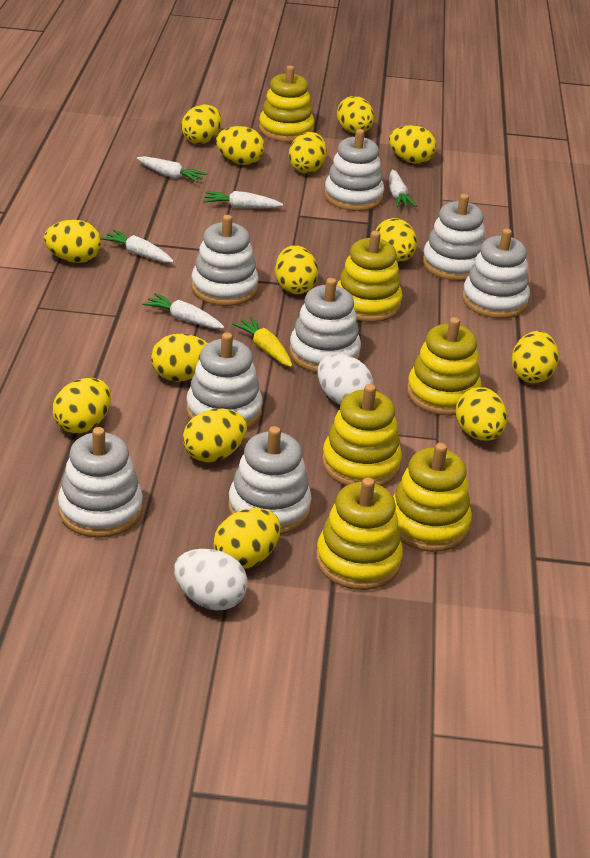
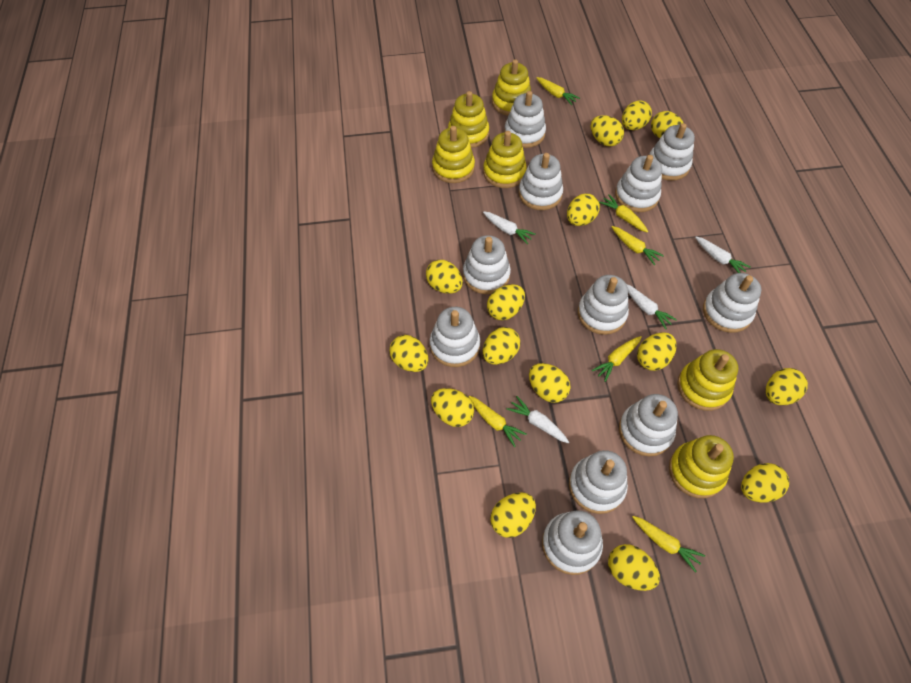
white carrot: 5 -> 4
white egg: 2 -> 0
white stacking toy: 8 -> 11
yellow carrot: 1 -> 6
yellow egg: 14 -> 15

